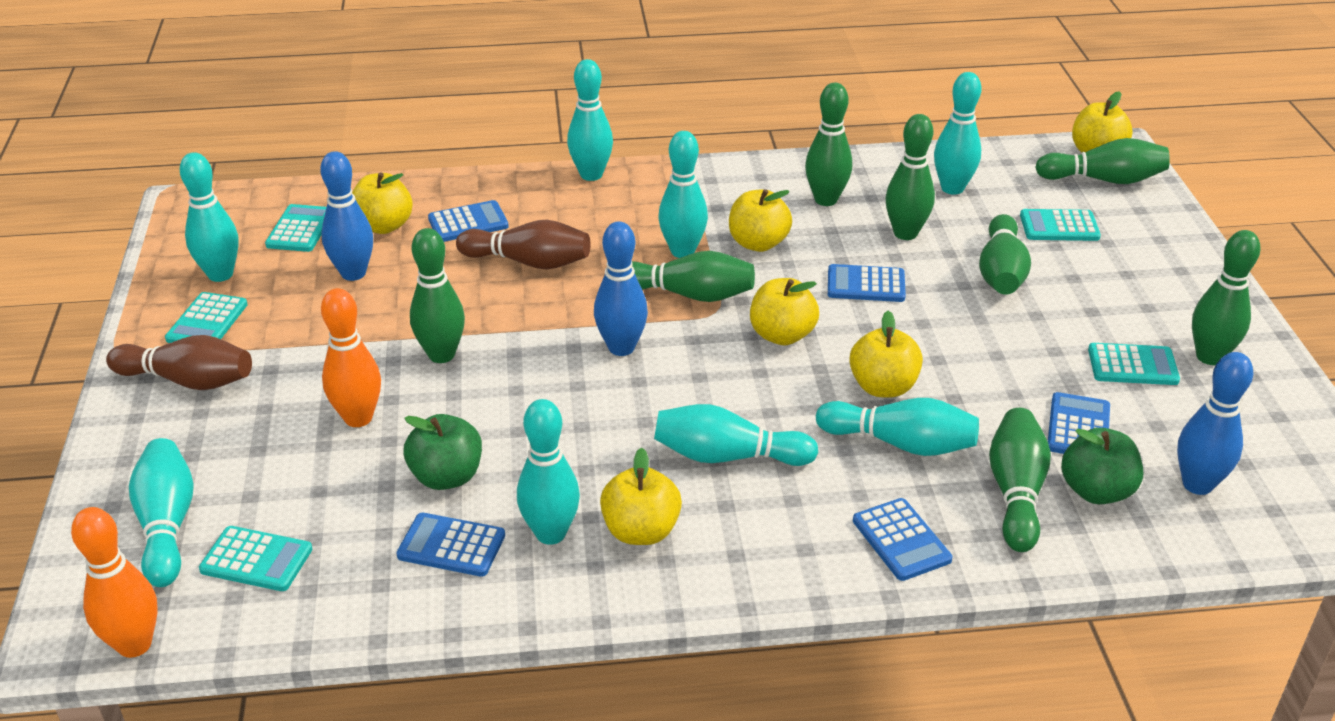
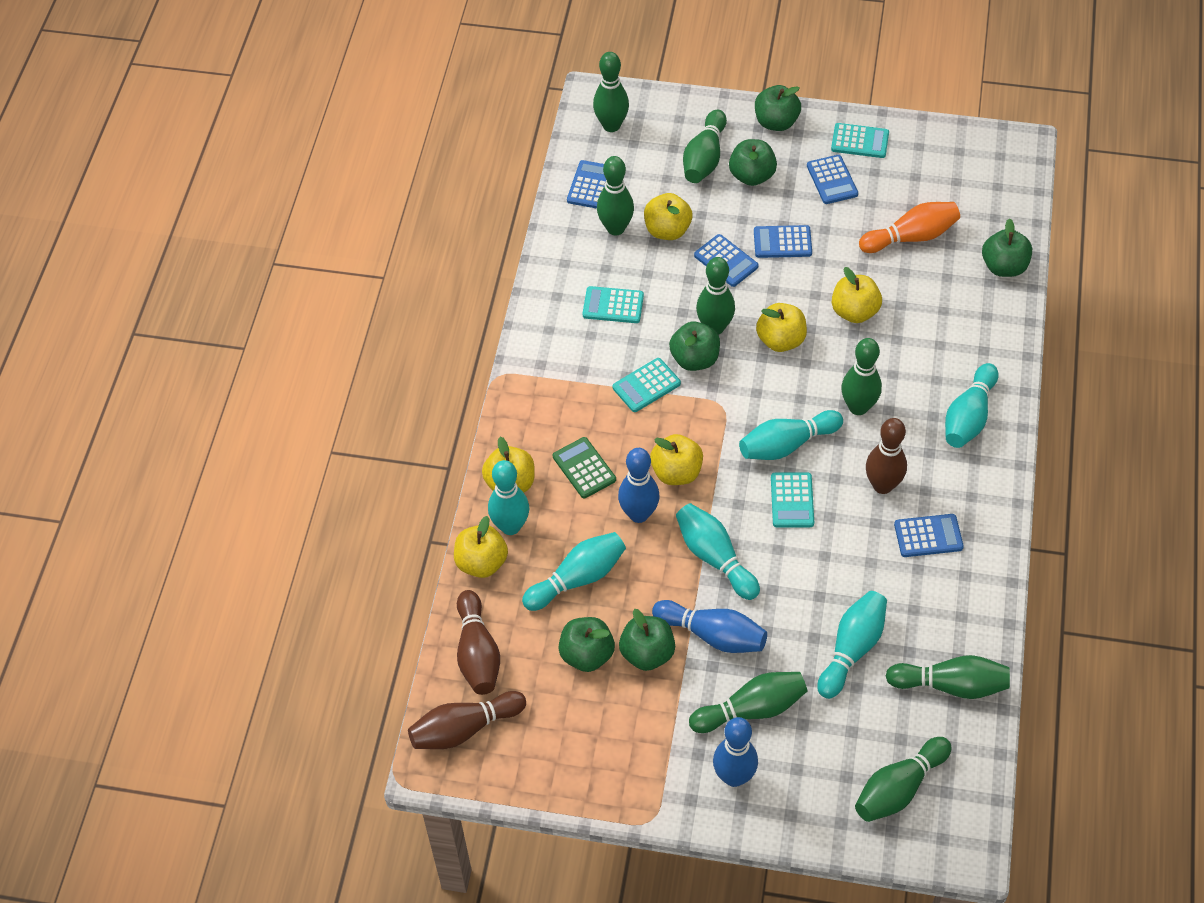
brown bowling pin: 2 -> 3
green apple: 2 -> 6
green calculator: 0 -> 1
orange bowling pin: 2 -> 1
turquoise bowling pin: 8 -> 6
turquoise calculator: 5 -> 4

